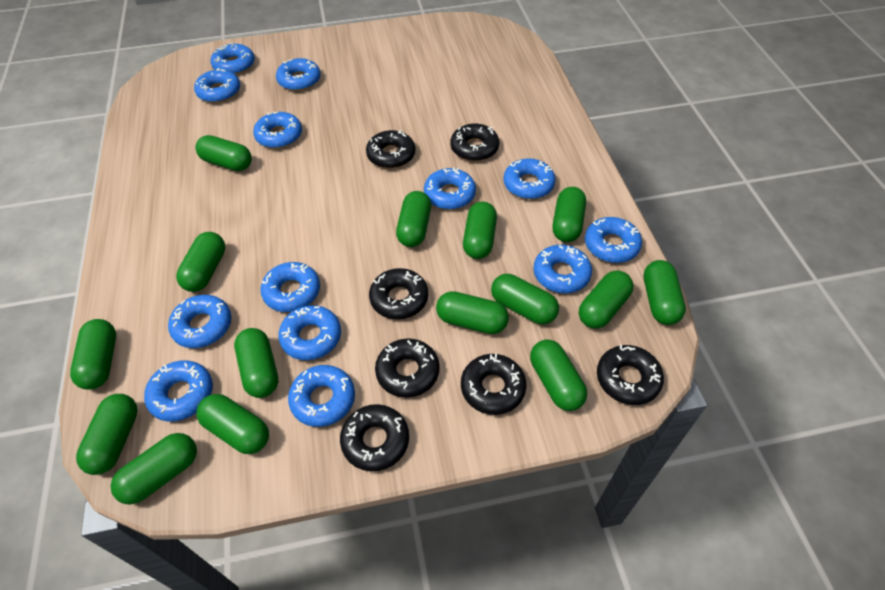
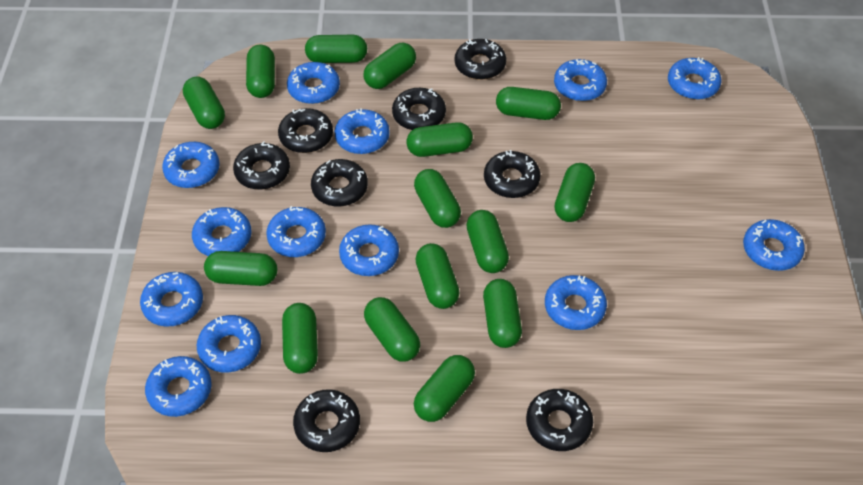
black donut: 7 -> 8

